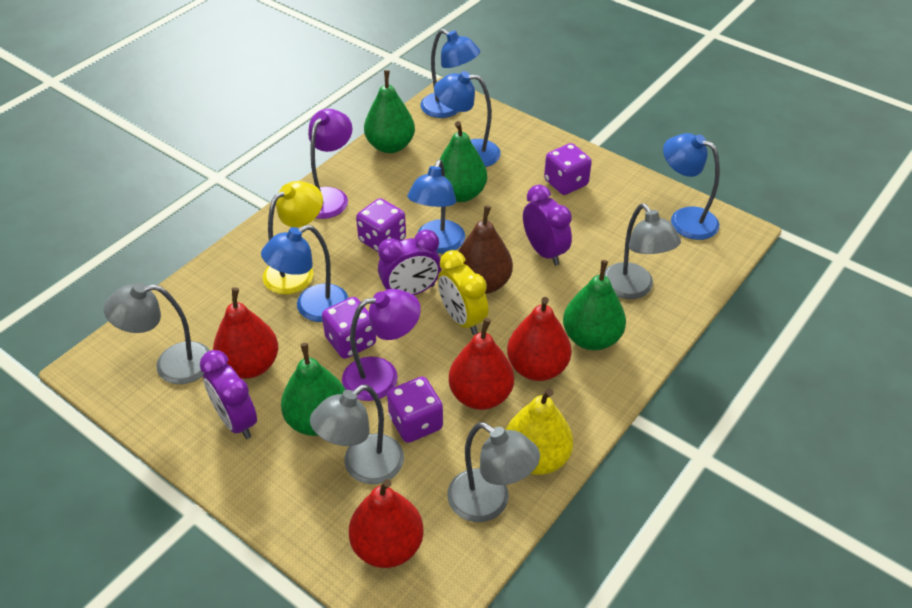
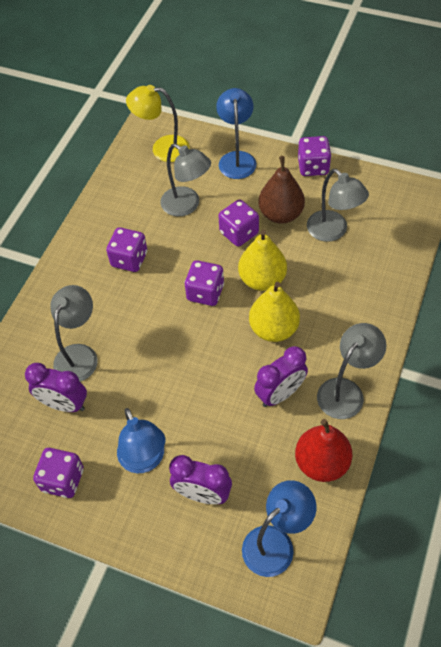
blue lamp: 5 -> 3
green pear: 4 -> 0
purple dice: 4 -> 5
purple lamp: 2 -> 0
red pear: 4 -> 1
yellow clock: 1 -> 0
yellow pear: 1 -> 2

